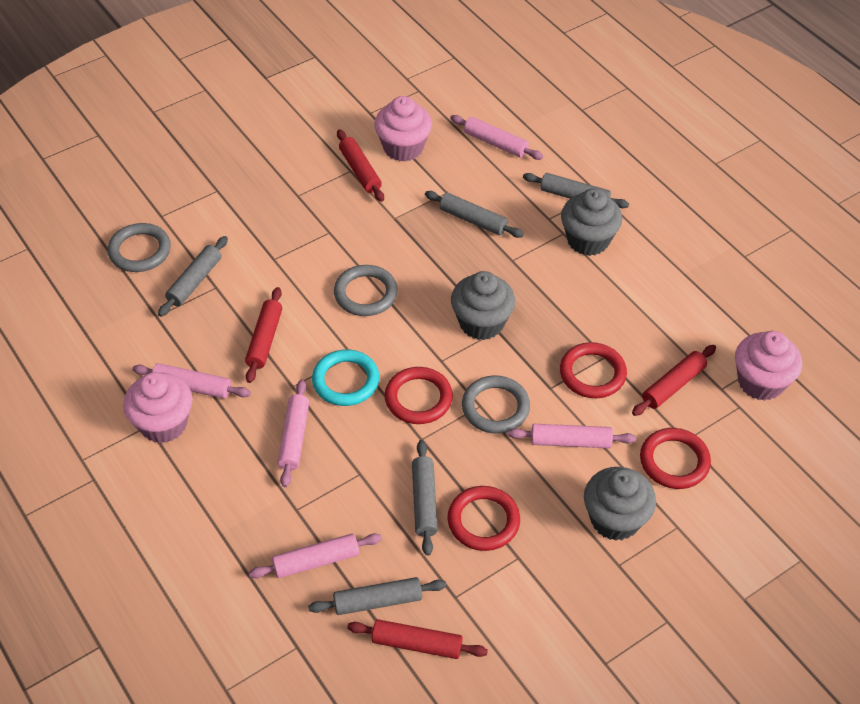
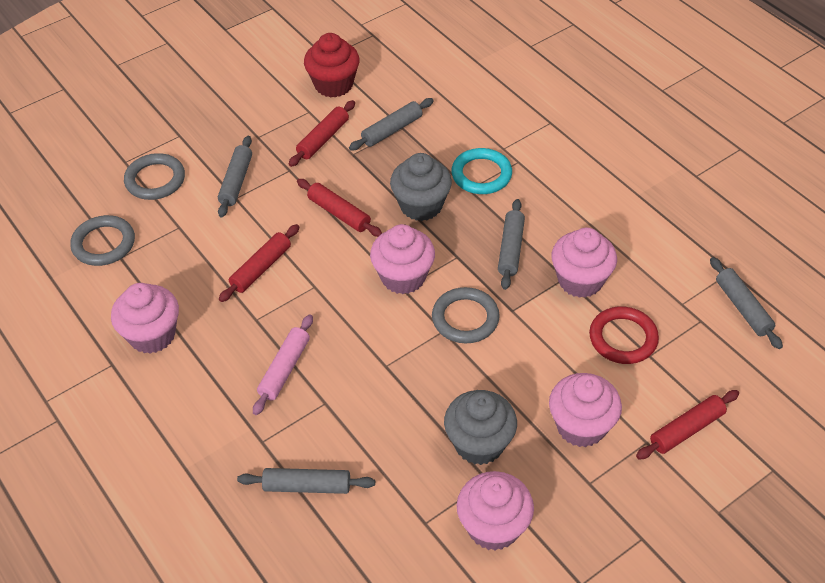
grey cupcake: 3 -> 2
pink cupcake: 3 -> 5
pink rolling pin: 5 -> 1
red cupcake: 0 -> 1
red ring: 4 -> 1

